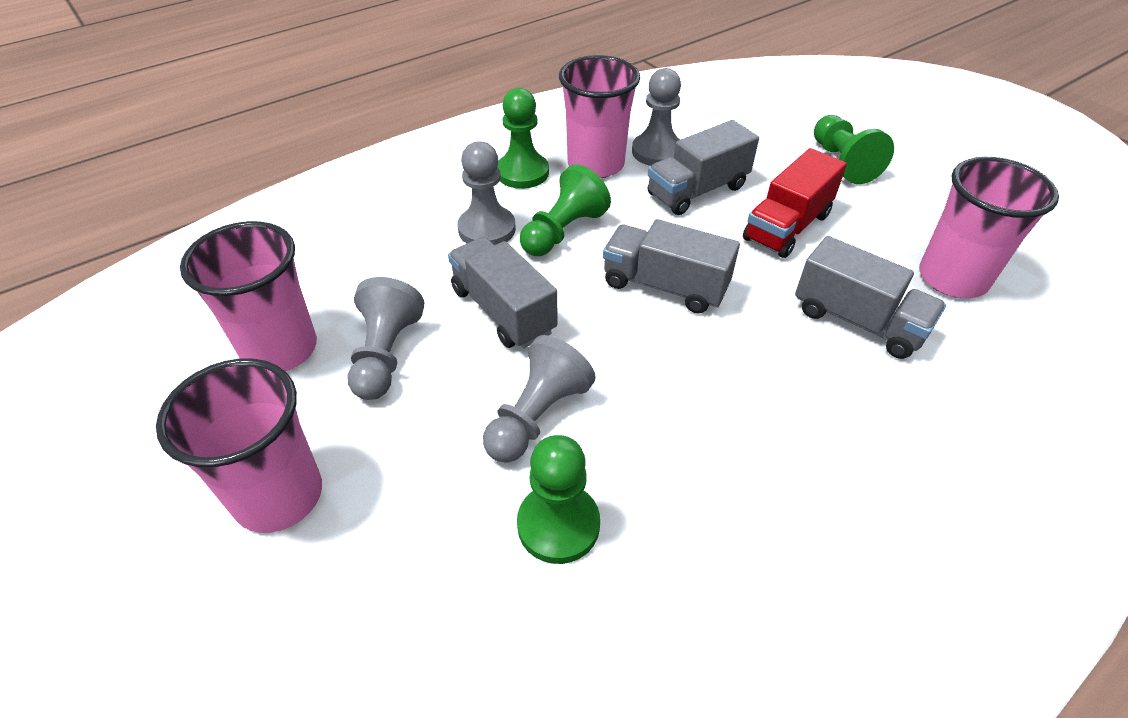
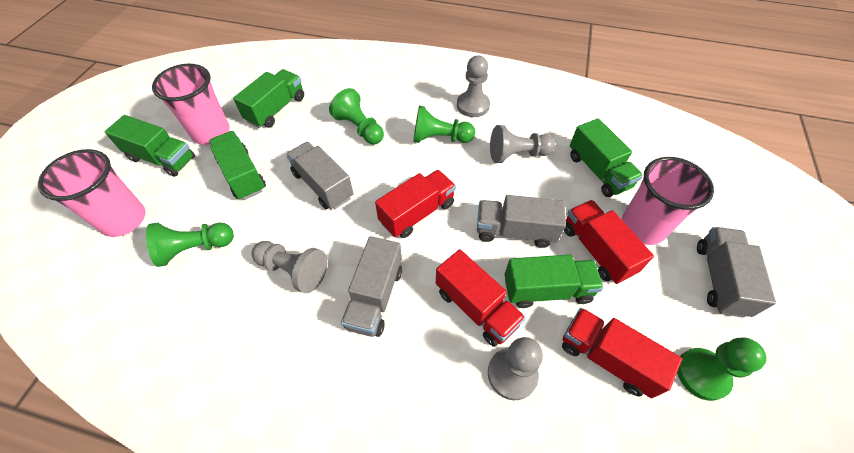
green truck: 0 -> 5
pink cup: 4 -> 3
red truck: 1 -> 4

